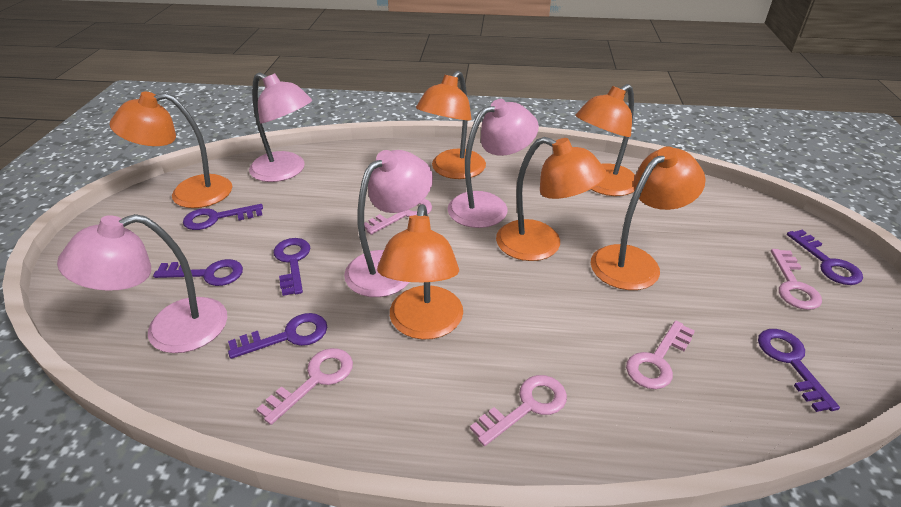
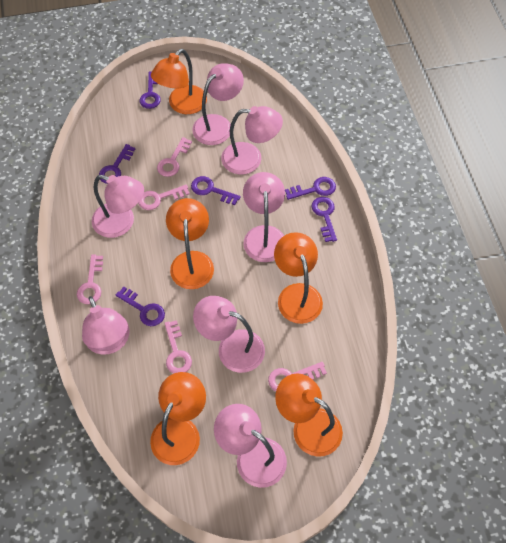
orange lamp: 6 -> 5
pink lamp: 4 -> 7

